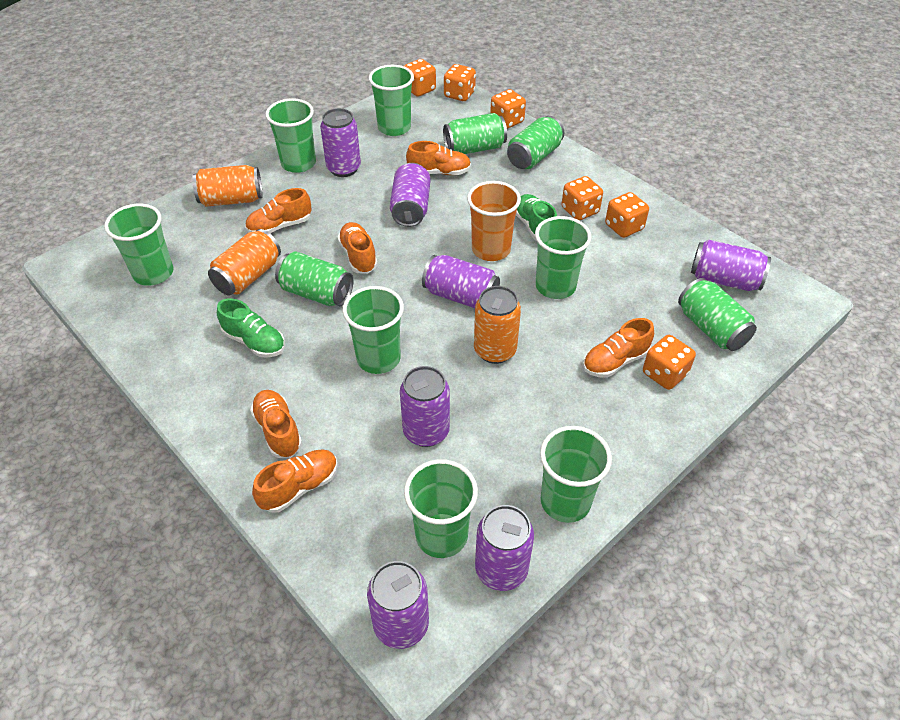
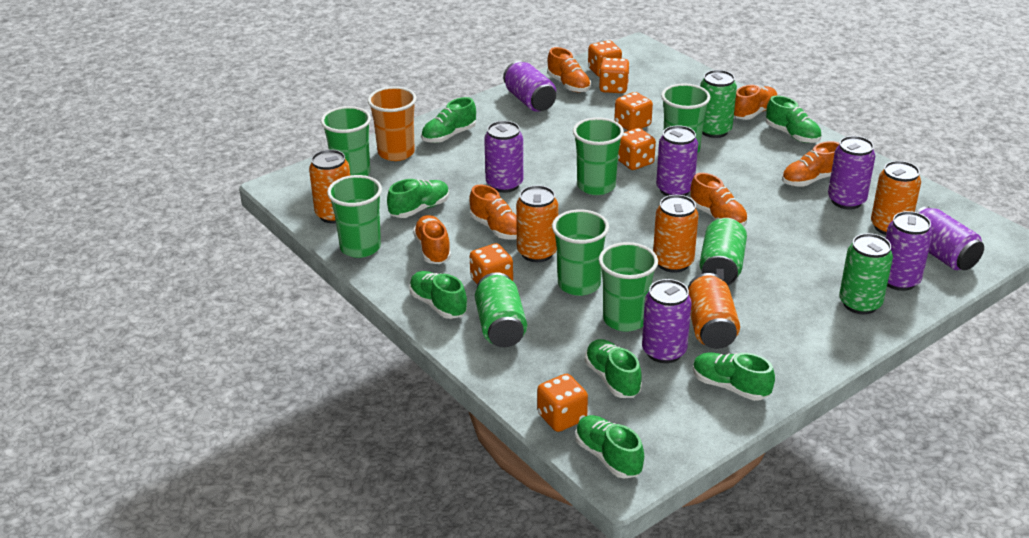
green cup: 7 -> 6
green shoe: 2 -> 7
orange can: 3 -> 5

